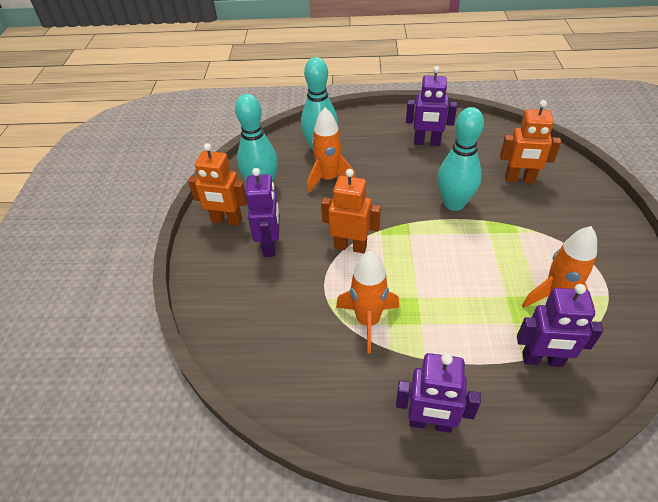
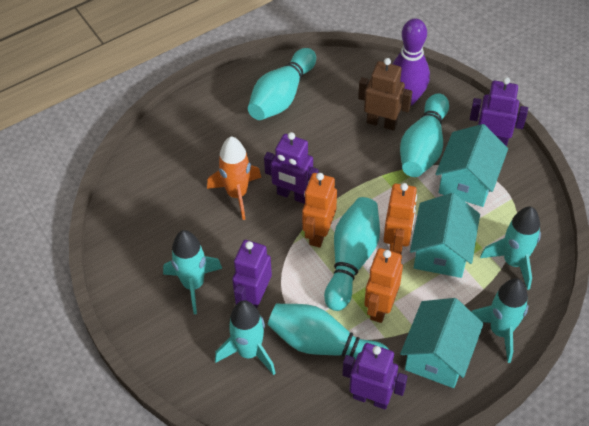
brown robot: 0 -> 1
orange rocket: 3 -> 1
purple bowling pin: 0 -> 1
turquoise bowling pin: 3 -> 4
turquoise house: 0 -> 3
turquoise rocket: 0 -> 4

